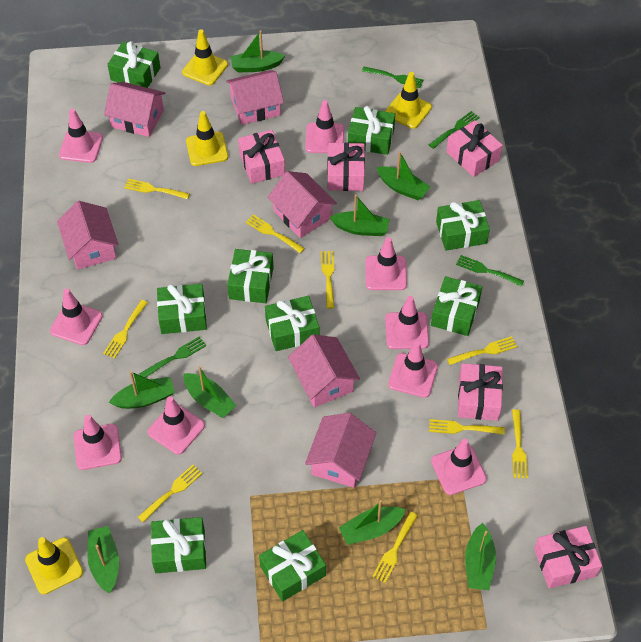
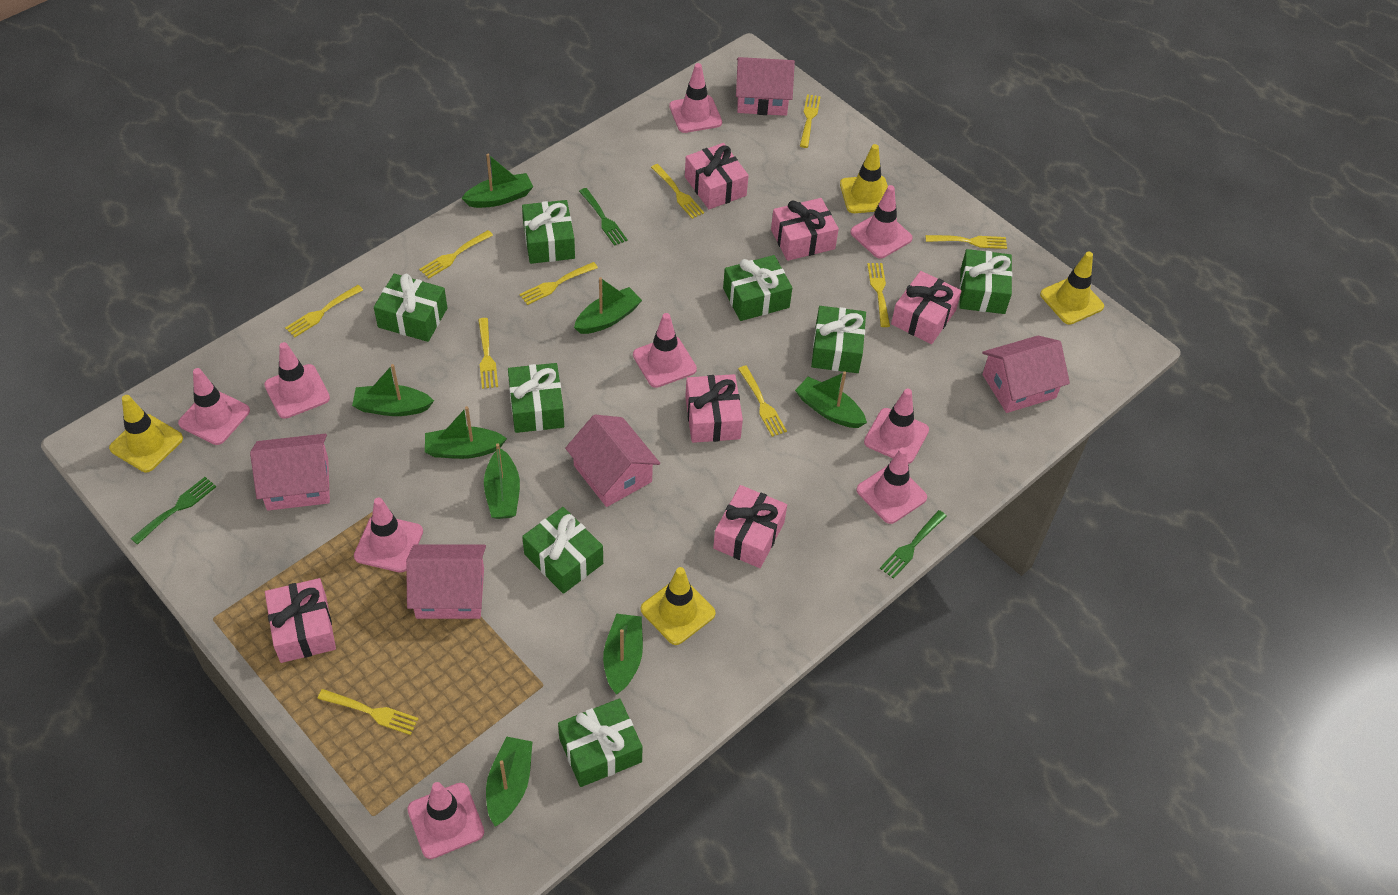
green fork: 4 -> 3
green gift: 9 -> 8
pink gift: 5 -> 6
pink house: 6 -> 5
yellow fork: 9 -> 10

